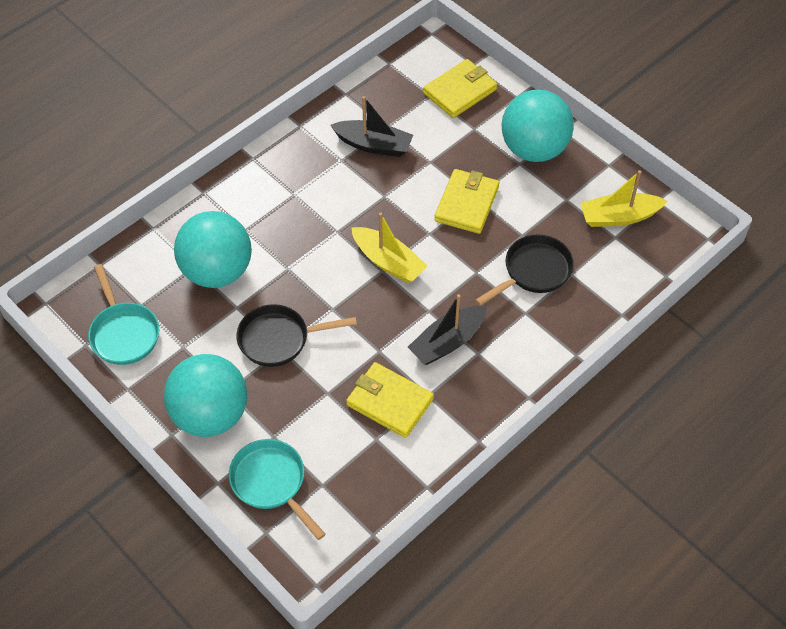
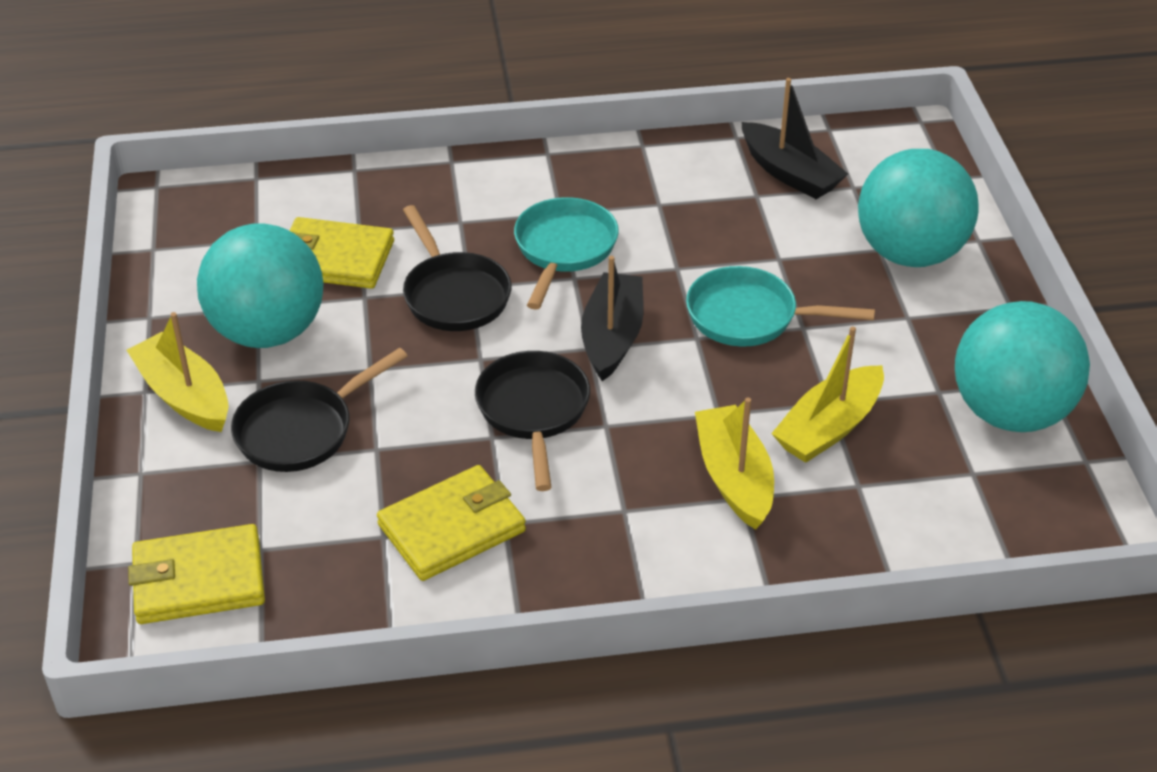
black pan: 2 -> 3
yellow boat: 2 -> 3

